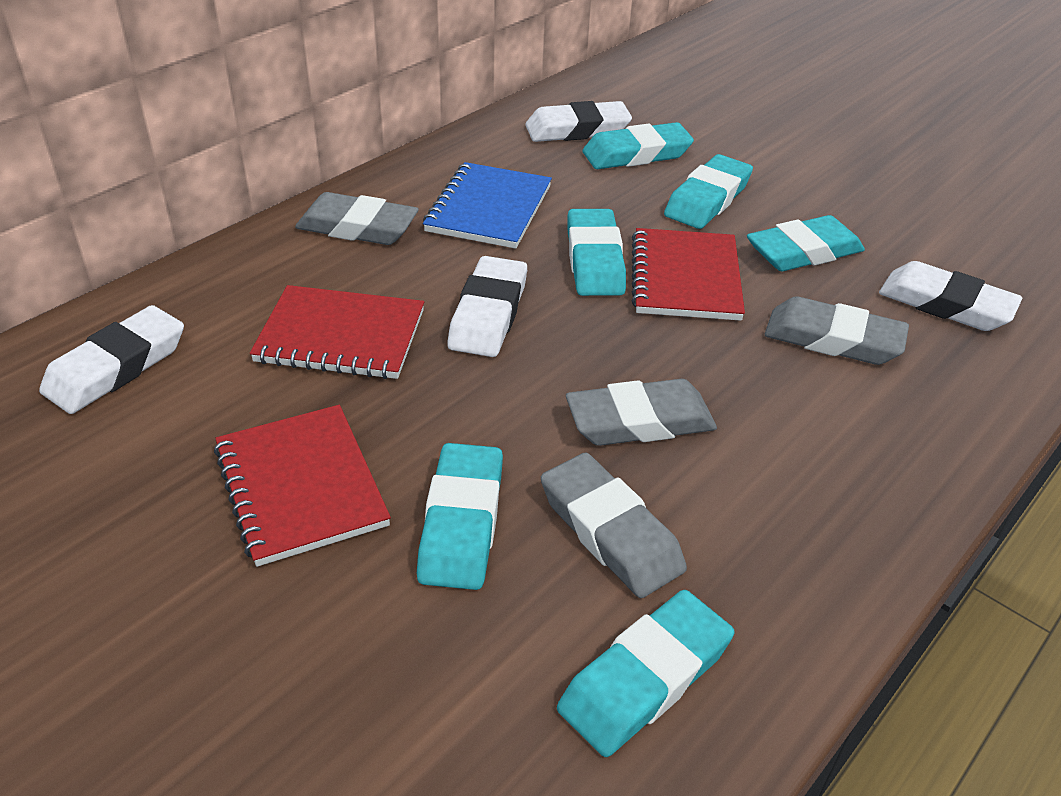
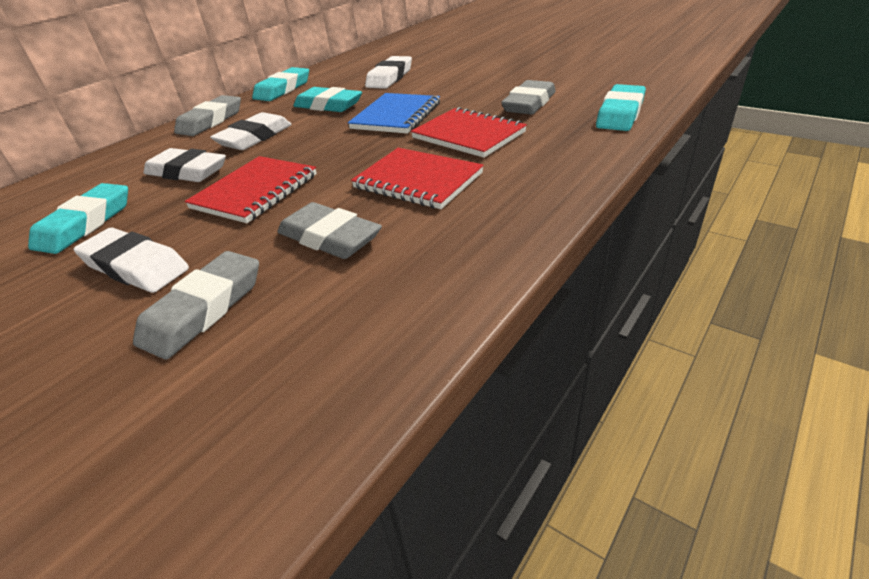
turquoise eraser: 6 -> 4

